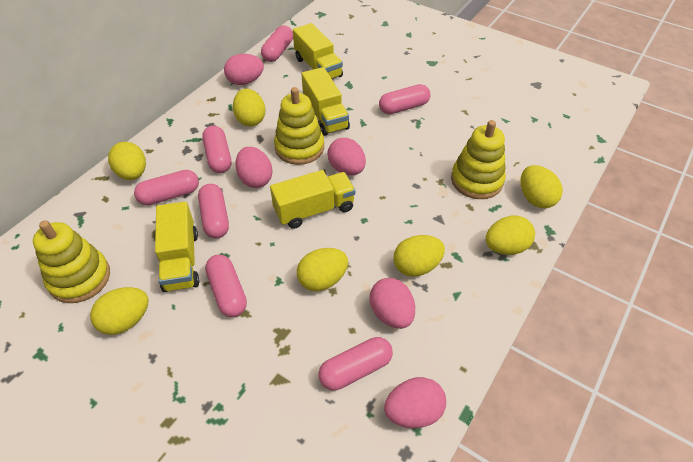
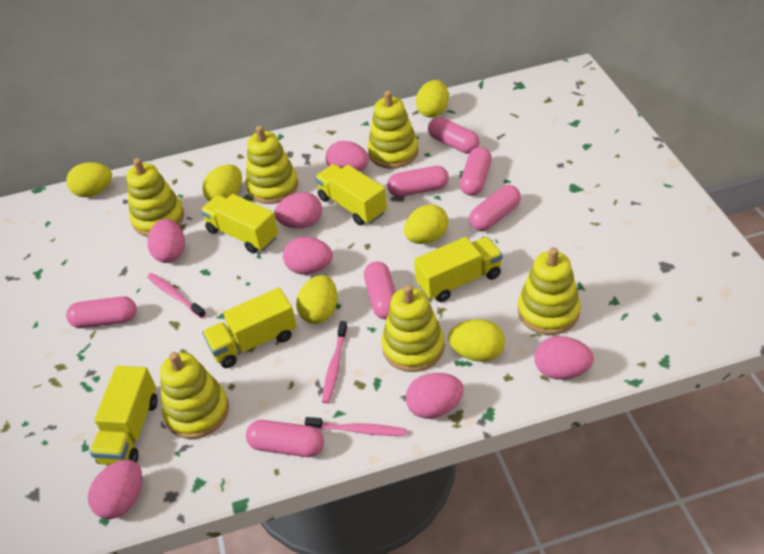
pink egg: 5 -> 7
pink toothbrush: 0 -> 3
yellow egg: 7 -> 6
yellow stacking toy: 3 -> 6
yellow truck: 4 -> 5

